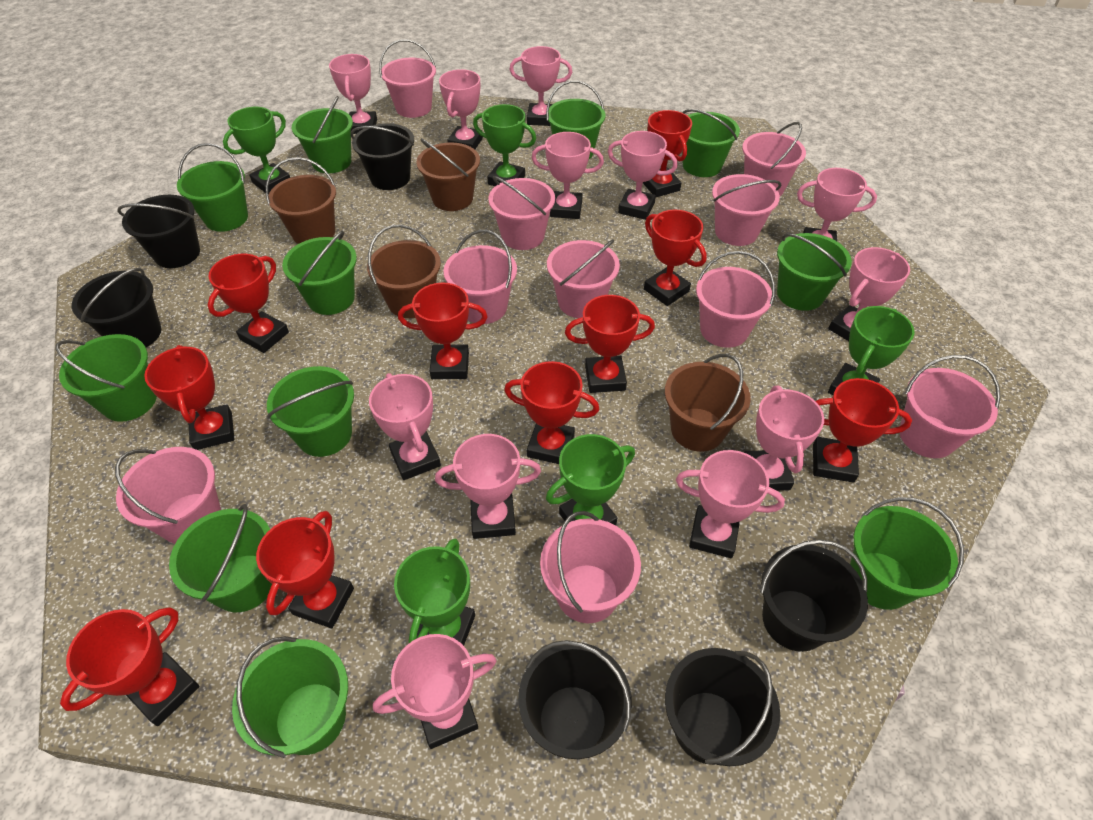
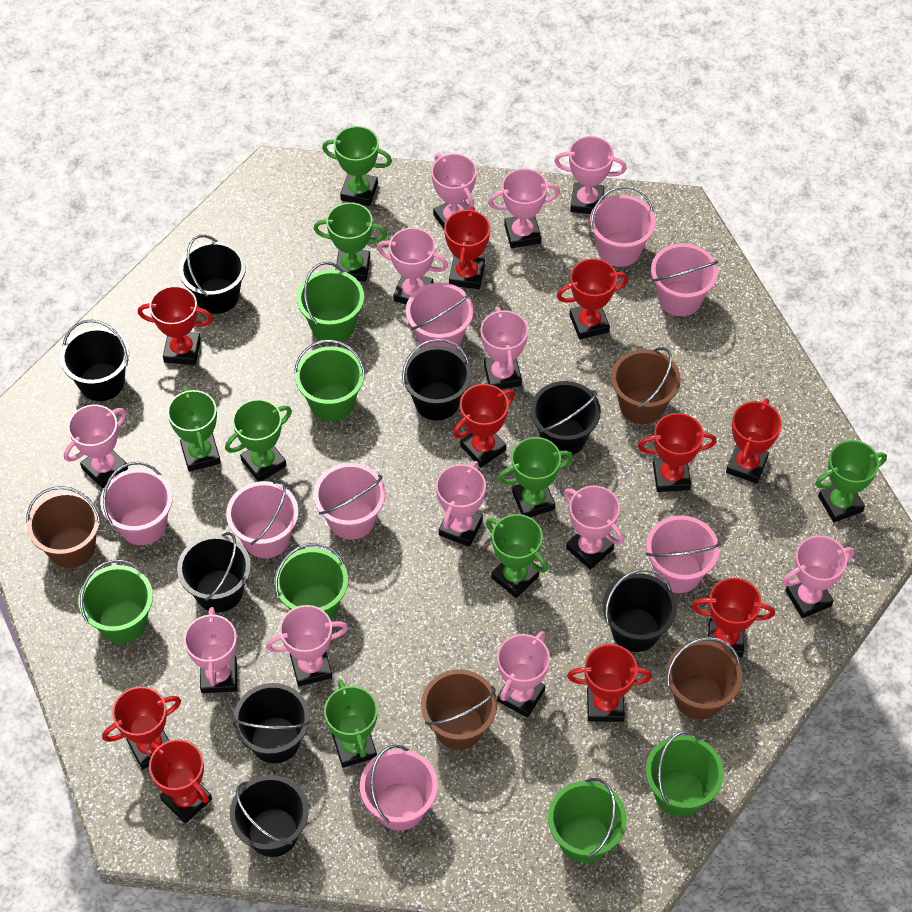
black bucket: 6 -> 8
green bucket: 11 -> 6
green trophy: 5 -> 8
pink bucket: 10 -> 8

